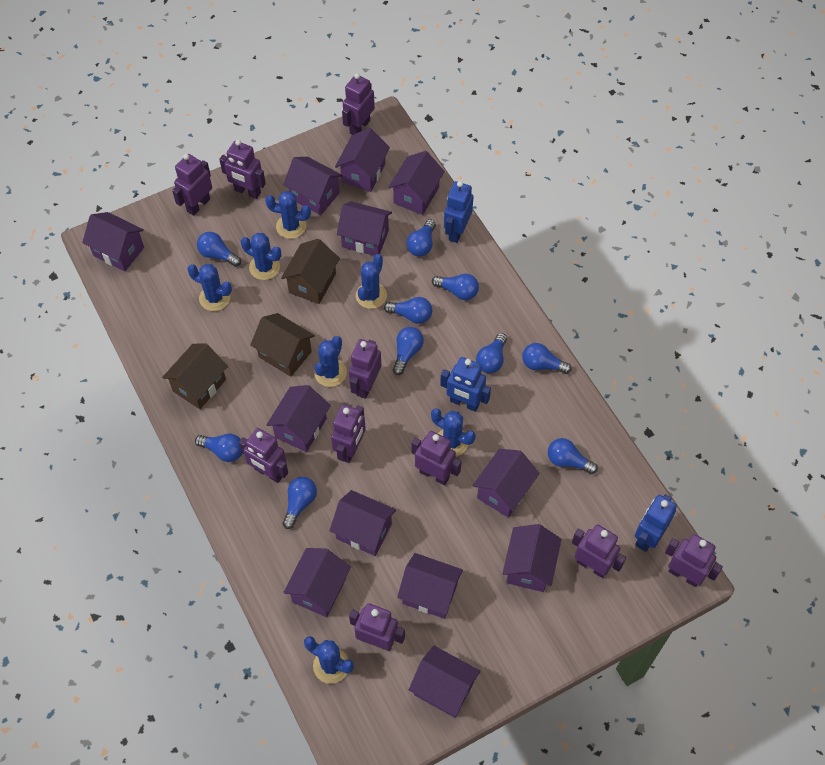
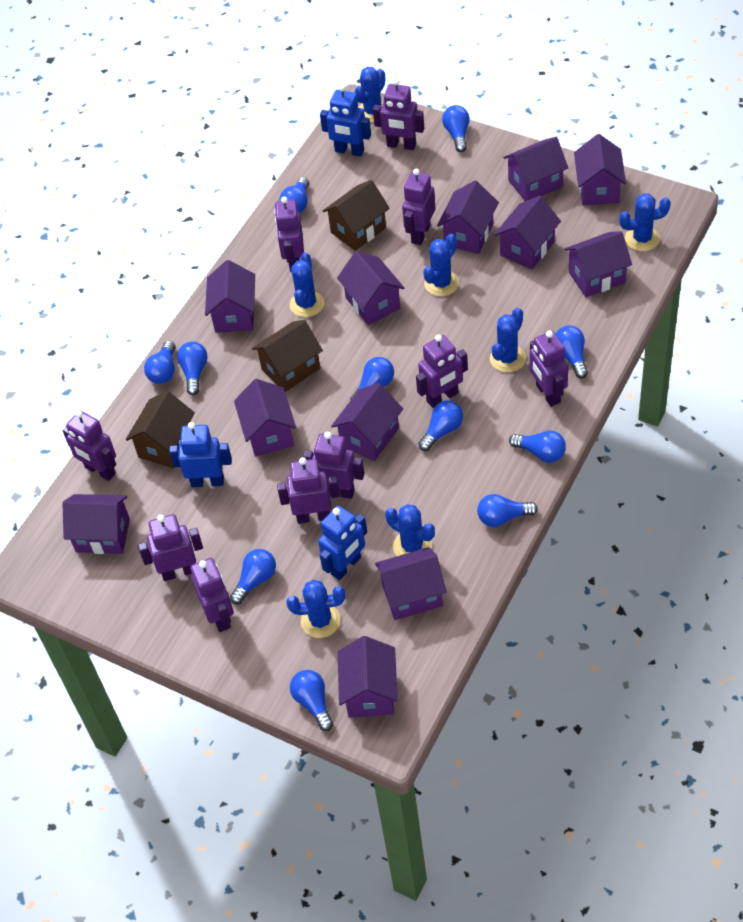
blue light bulb: 10 -> 11

